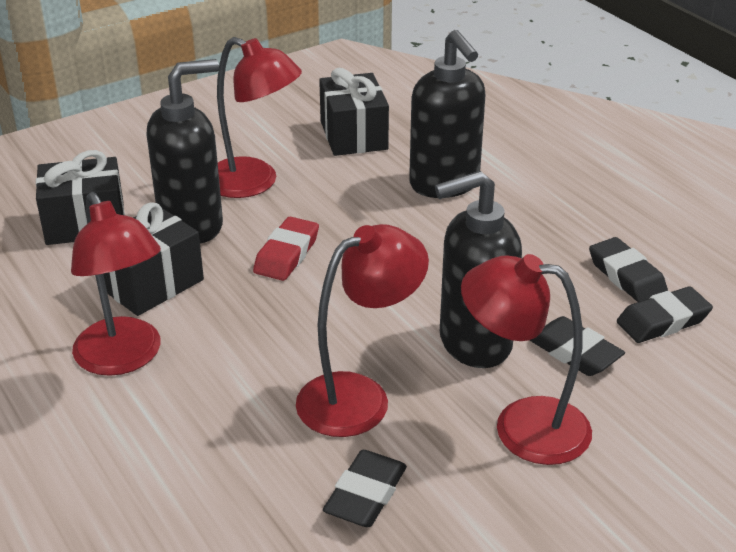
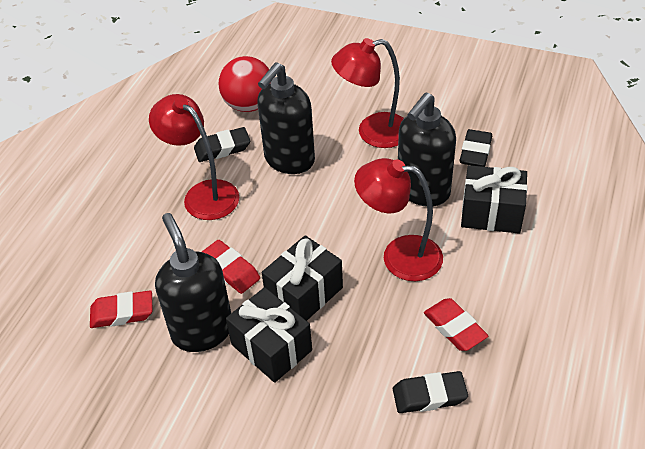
black eraser: 4 -> 3
red ball: 0 -> 1
red eraser: 1 -> 3
red lamp: 4 -> 3

